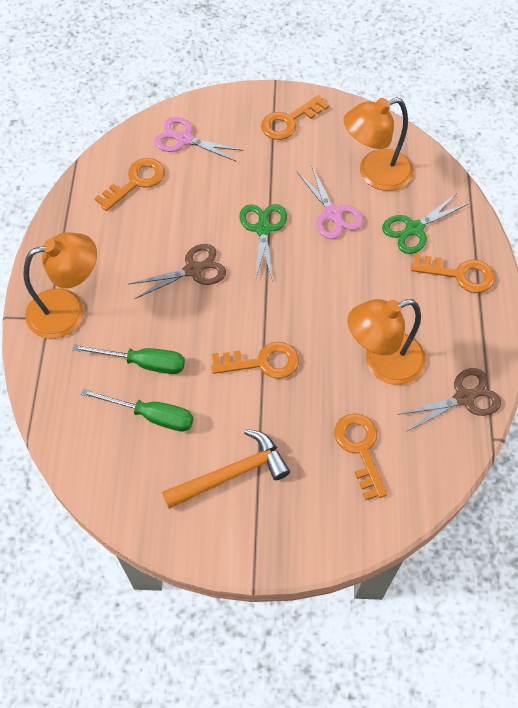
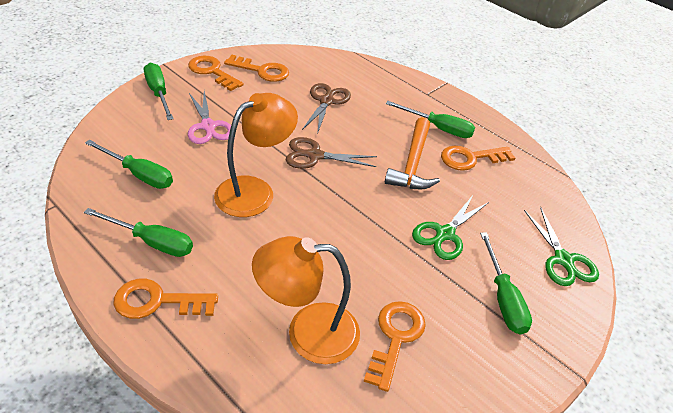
green screwdriver: 2 -> 5
orange lamp: 3 -> 2
pink scissors: 2 -> 1

